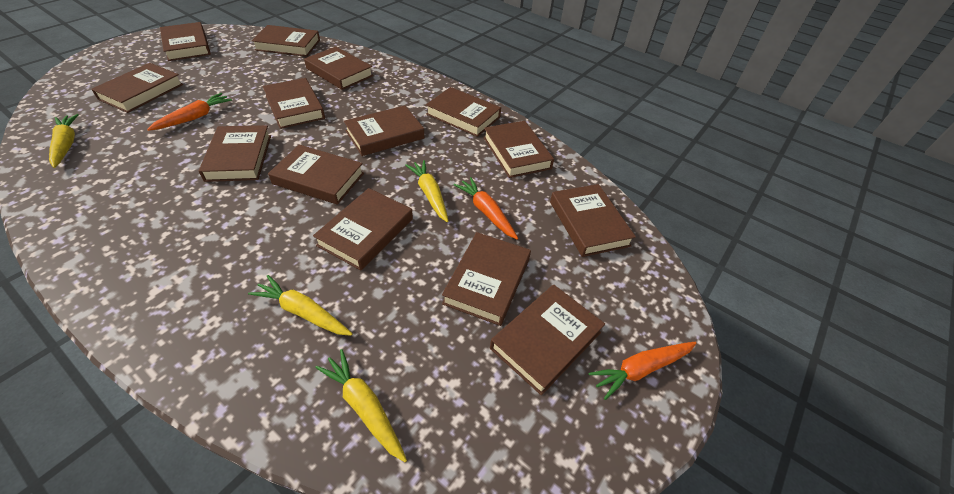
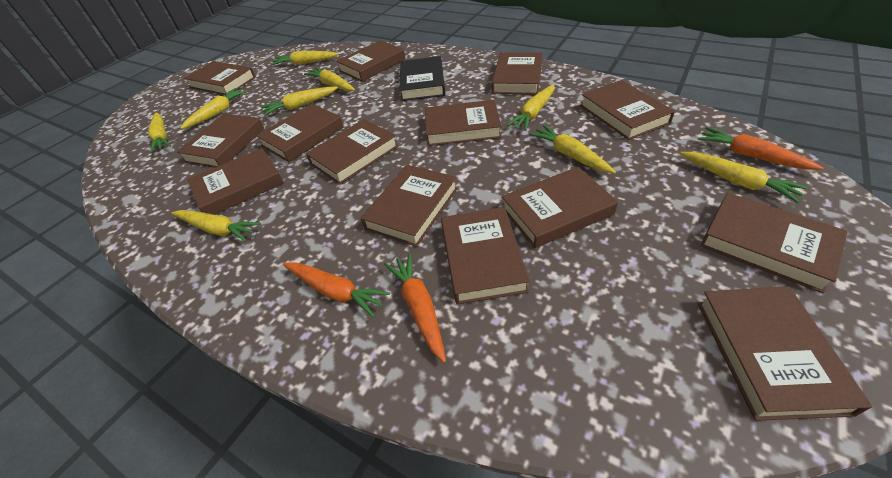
black book: 0 -> 1
yellow carrot: 4 -> 9

